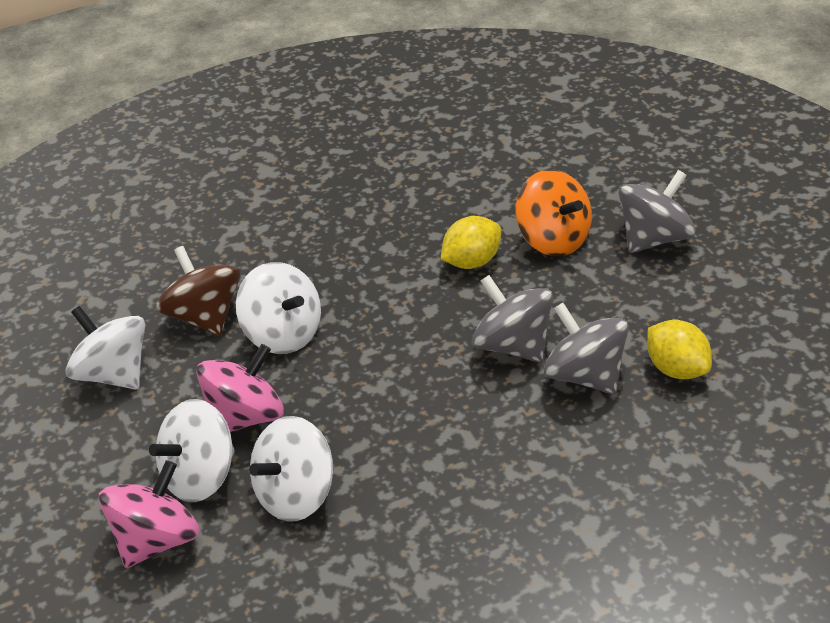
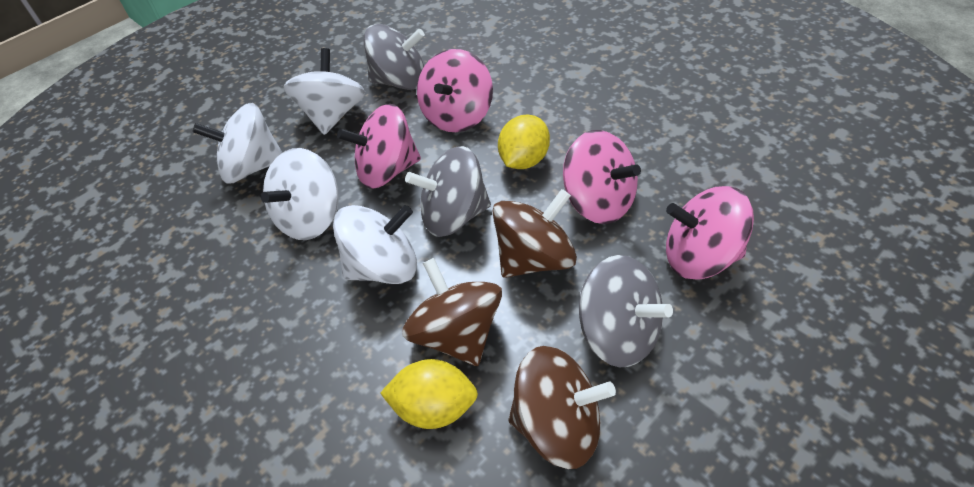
brown spinning top: 1 -> 3
orange spinning top: 1 -> 0
pink spinning top: 2 -> 4

